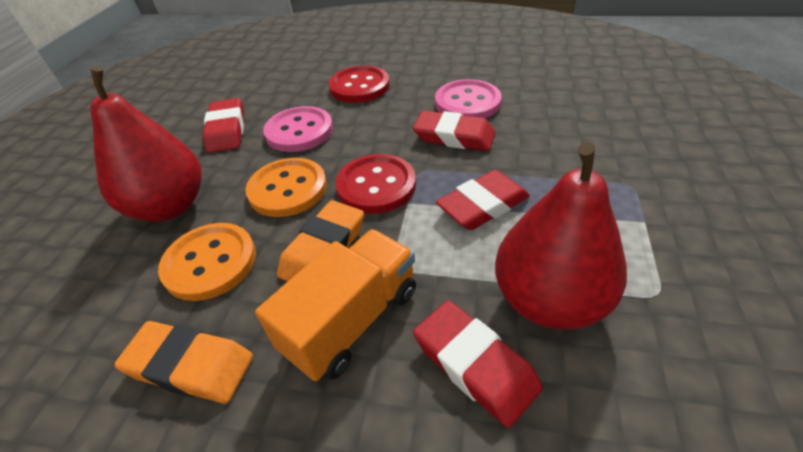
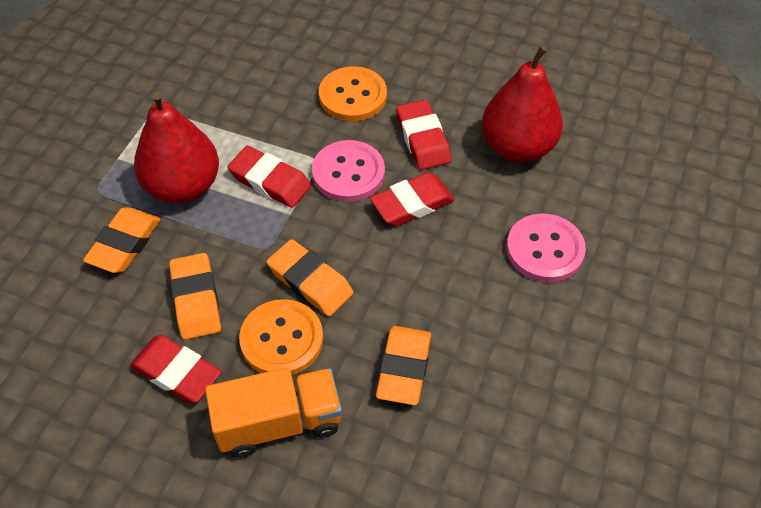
orange eraser: 2 -> 4
red button: 2 -> 0

